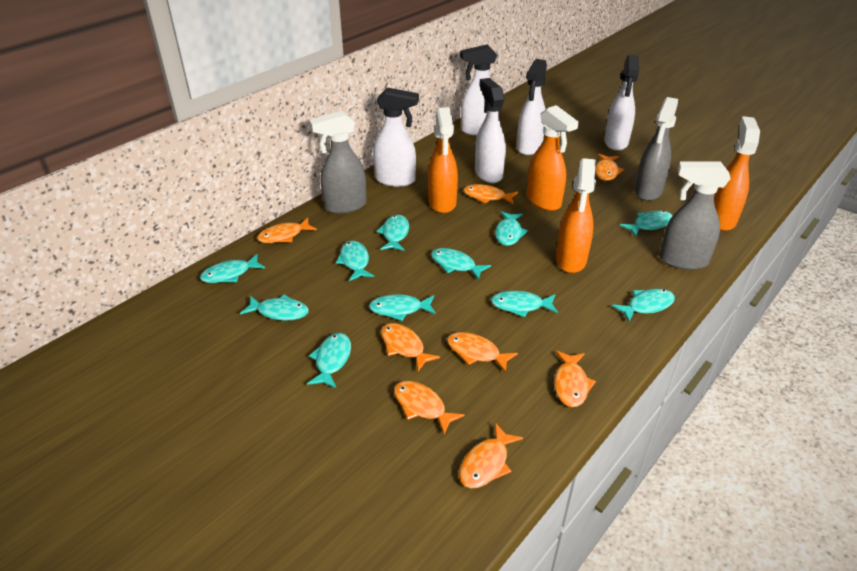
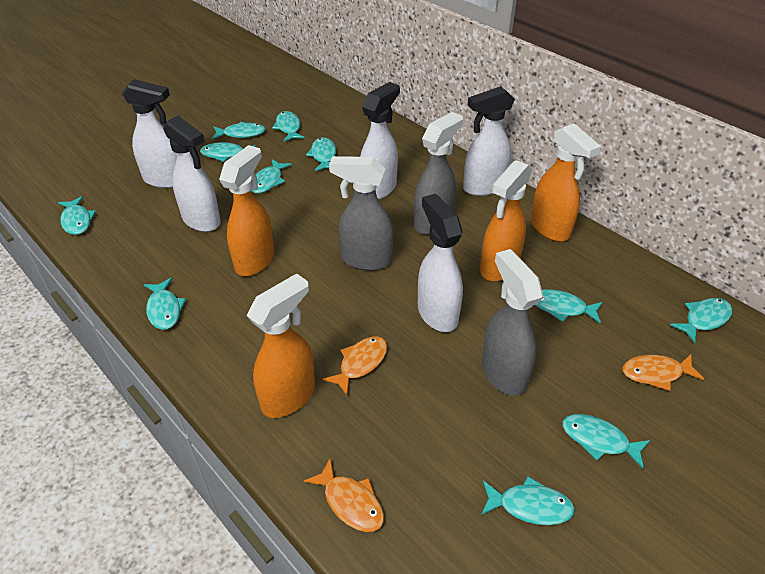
orange fish: 8 -> 3

